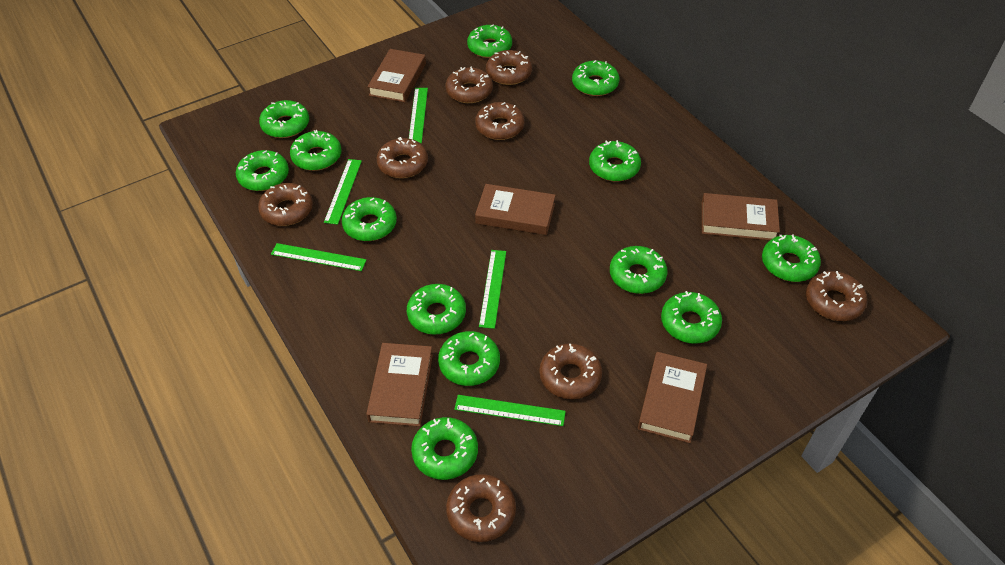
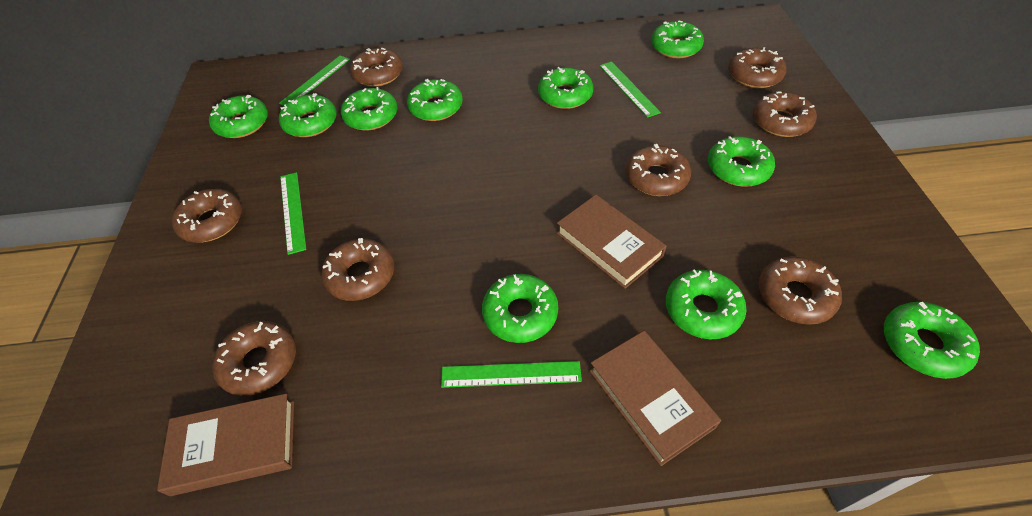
brown book: 5 -> 3
green donut: 13 -> 10
green ruler: 5 -> 4

